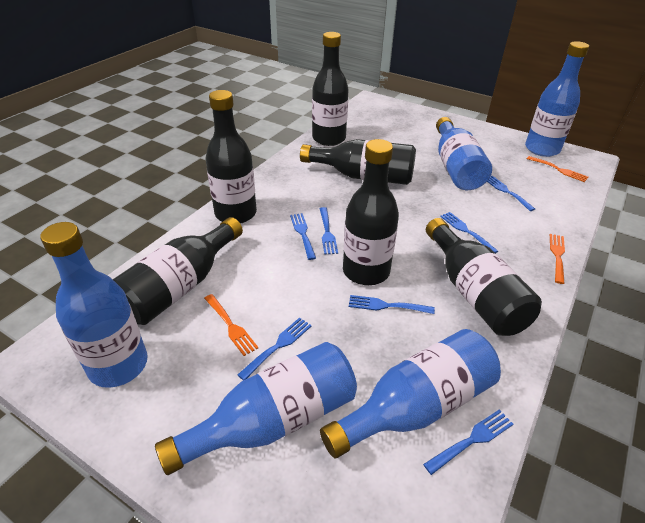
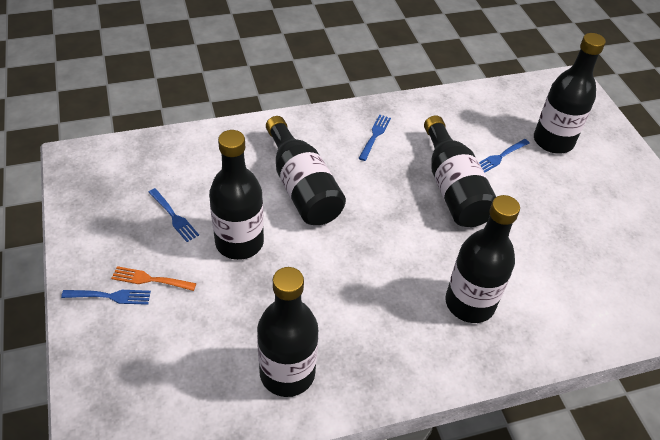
blue bottle: 5 -> 0
blue fork: 7 -> 4
orange fork: 3 -> 1

